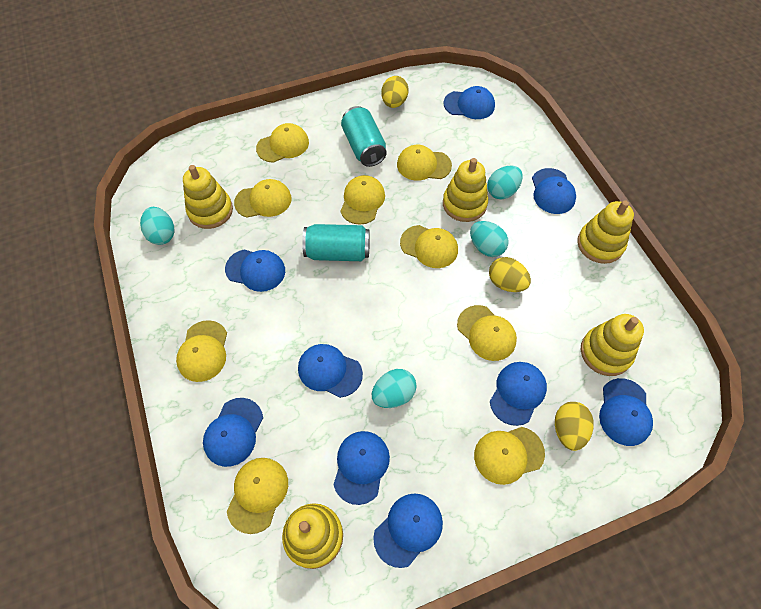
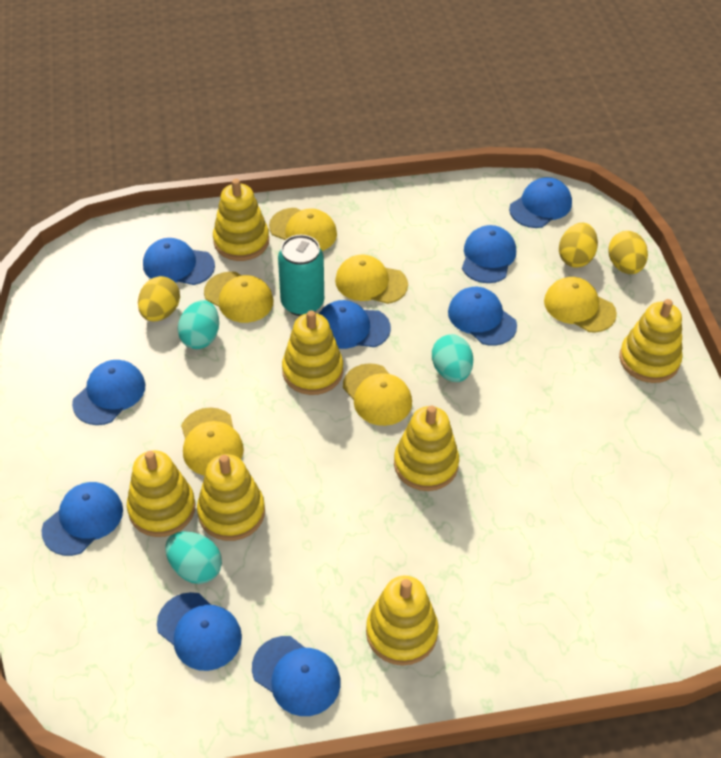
turquoise can: 2 -> 1
turquoise egg: 4 -> 3
yellow cap: 9 -> 6
yellow stacking toy: 5 -> 7

